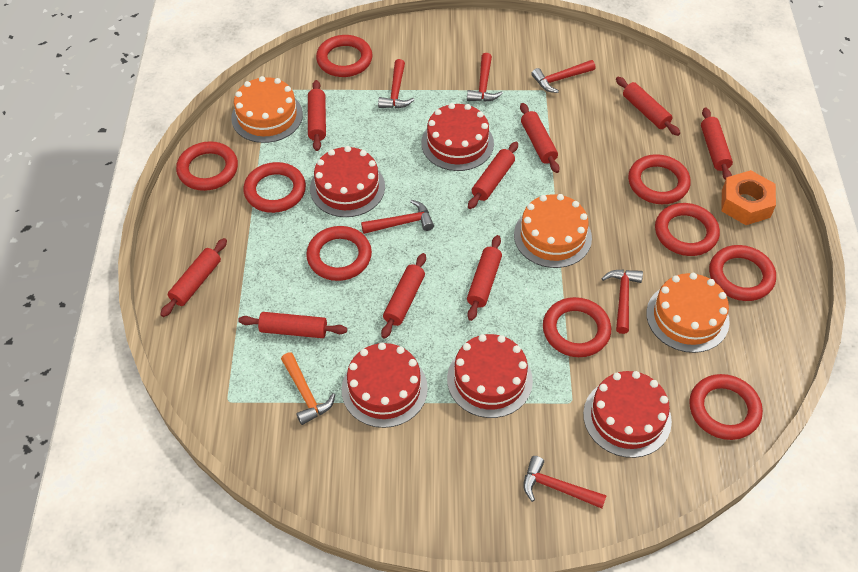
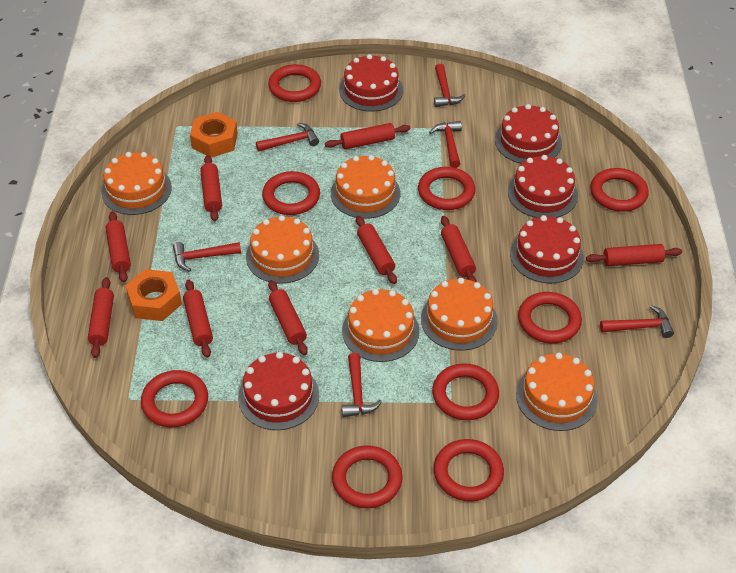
orange cake: 3 -> 6
orange hammer: 1 -> 0
orange nut: 1 -> 2

